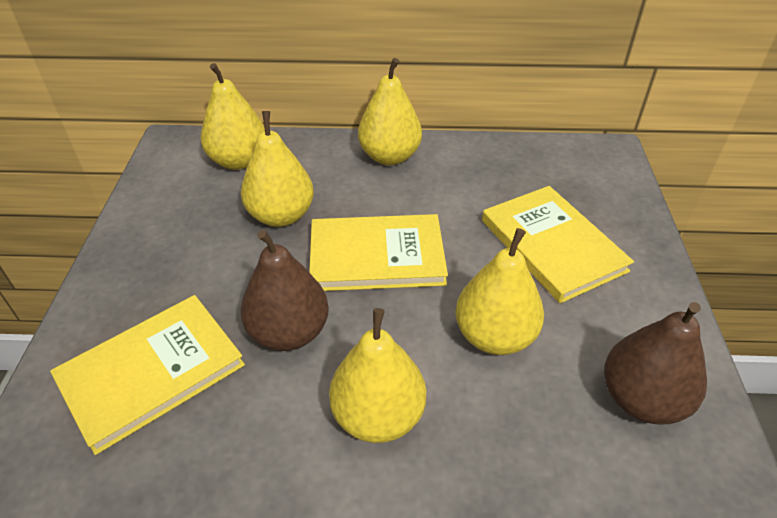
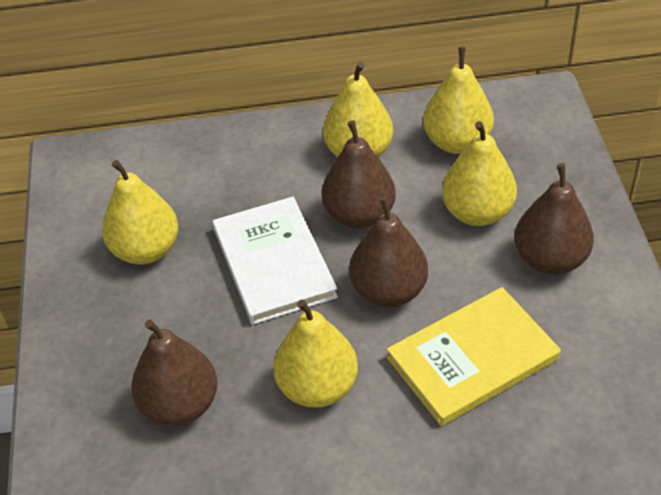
brown pear: 2 -> 4
white book: 0 -> 1
yellow book: 3 -> 1

